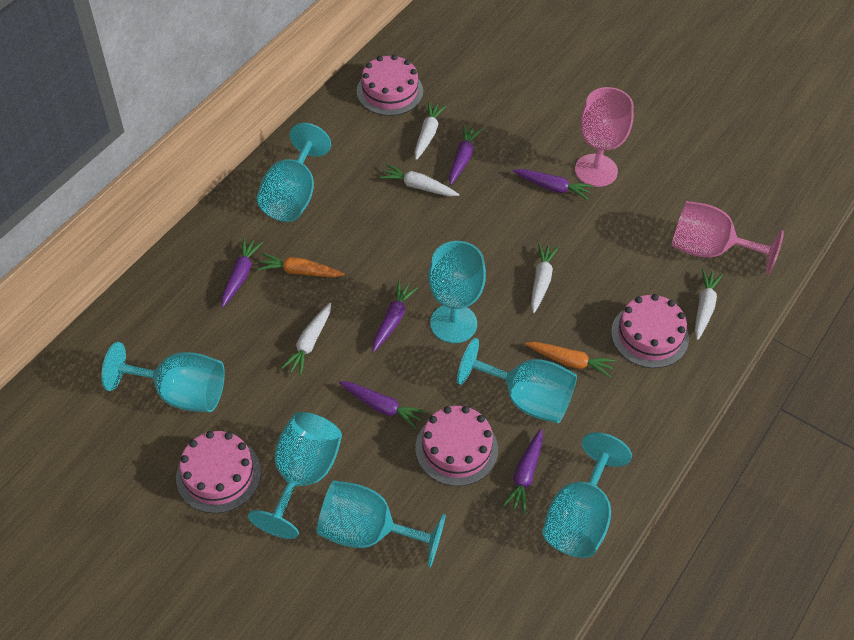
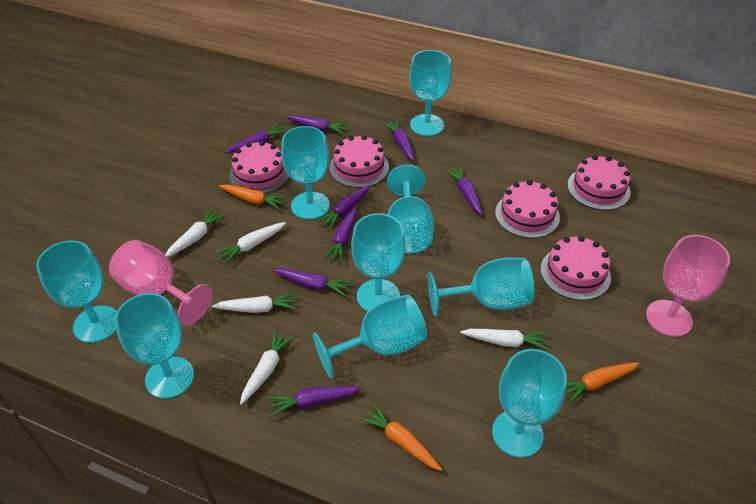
orange carrot: 2 -> 3
pink cake: 4 -> 5
purple carrot: 6 -> 8
turquoise goblet: 7 -> 9

